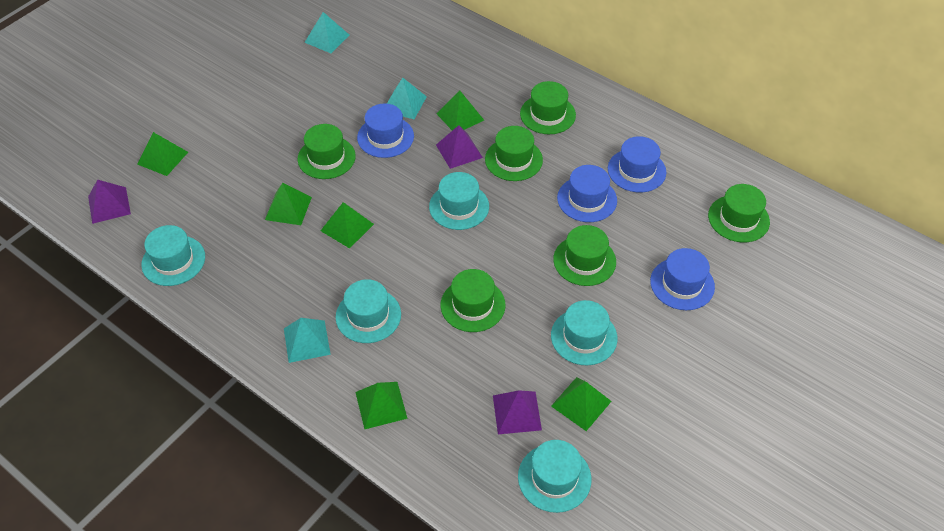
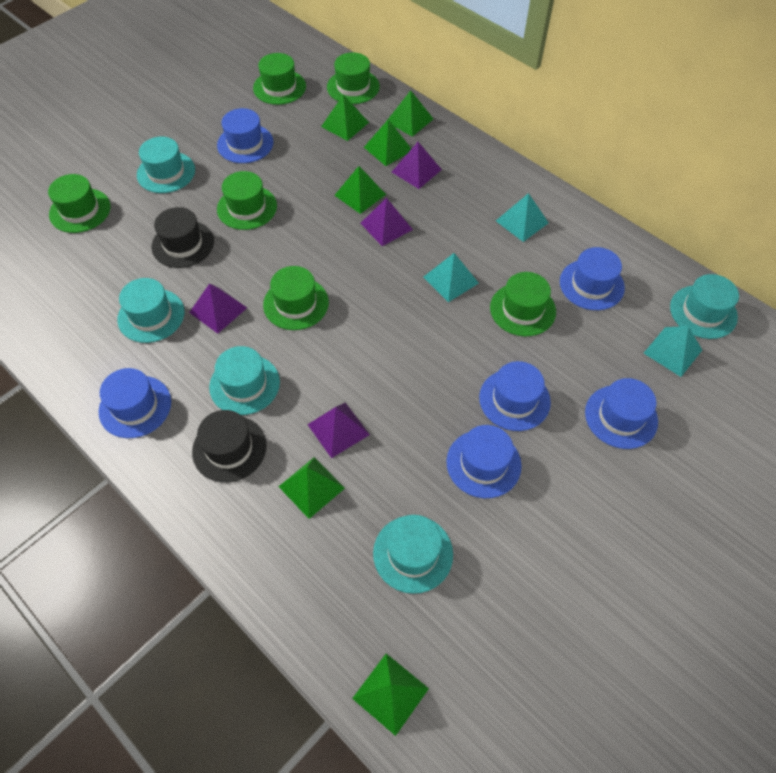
black hat: 0 -> 2
blue hat: 4 -> 6
purple pyramid: 3 -> 4

